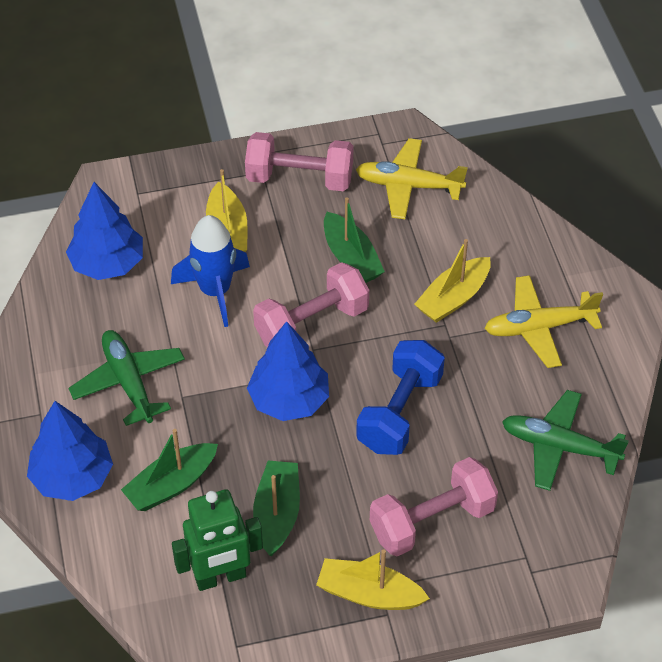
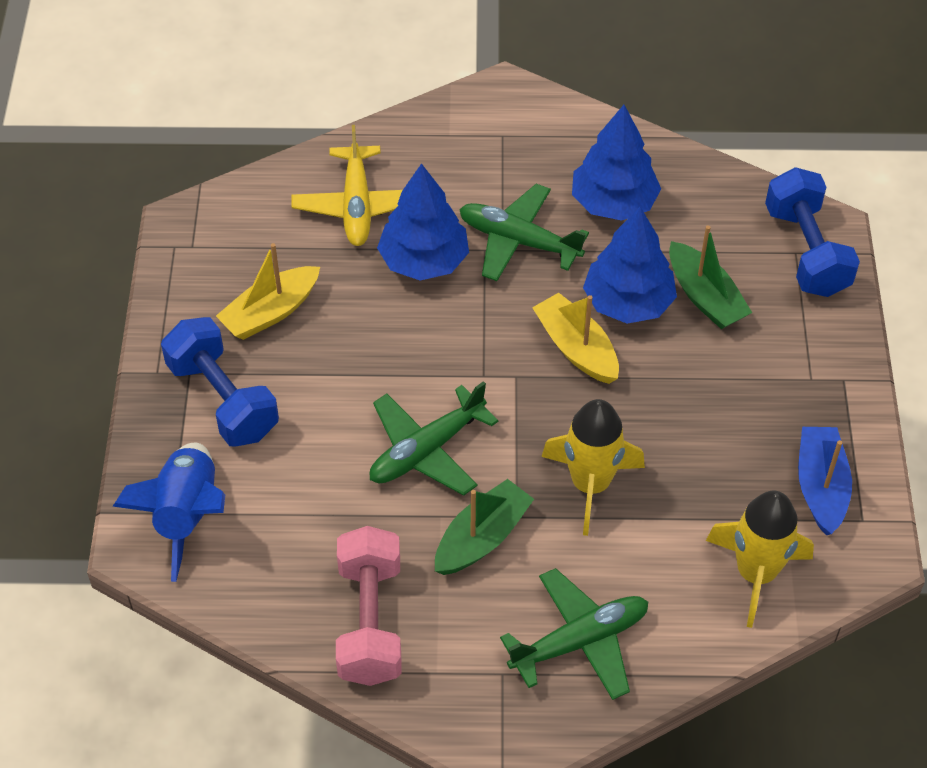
blue boat: 0 -> 1
blue dumbbell: 1 -> 2
green boat: 3 -> 2
green plane: 2 -> 3
green robot: 1 -> 0
pink dumbbell: 3 -> 1
yellow boat: 3 -> 2
yellow plane: 2 -> 1
yellow rocket: 0 -> 2

